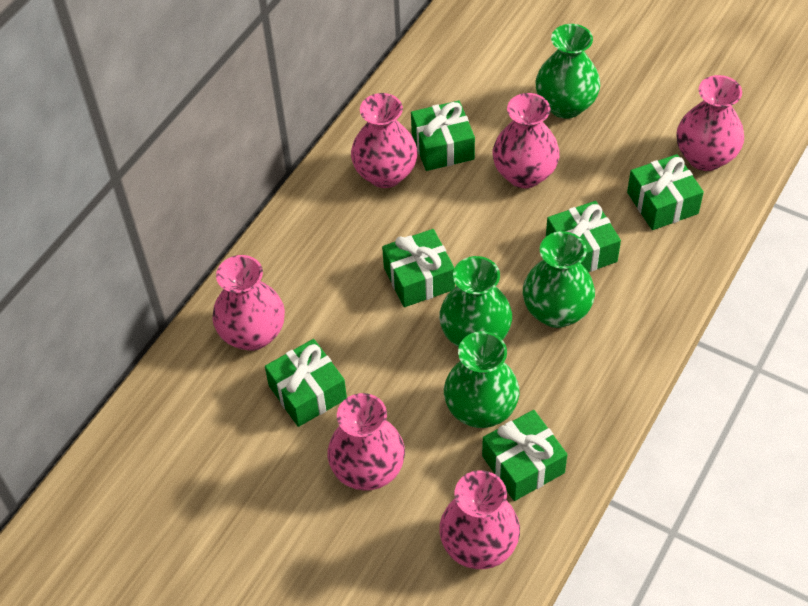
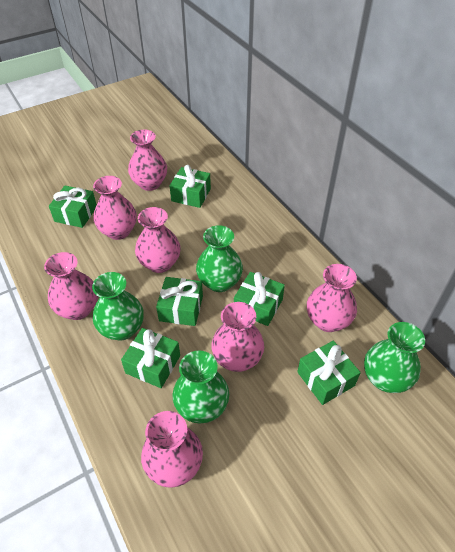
pink vase: 6 -> 7

